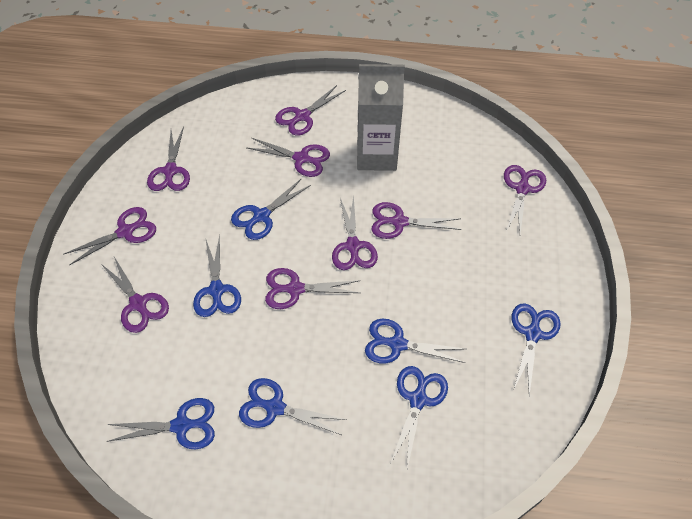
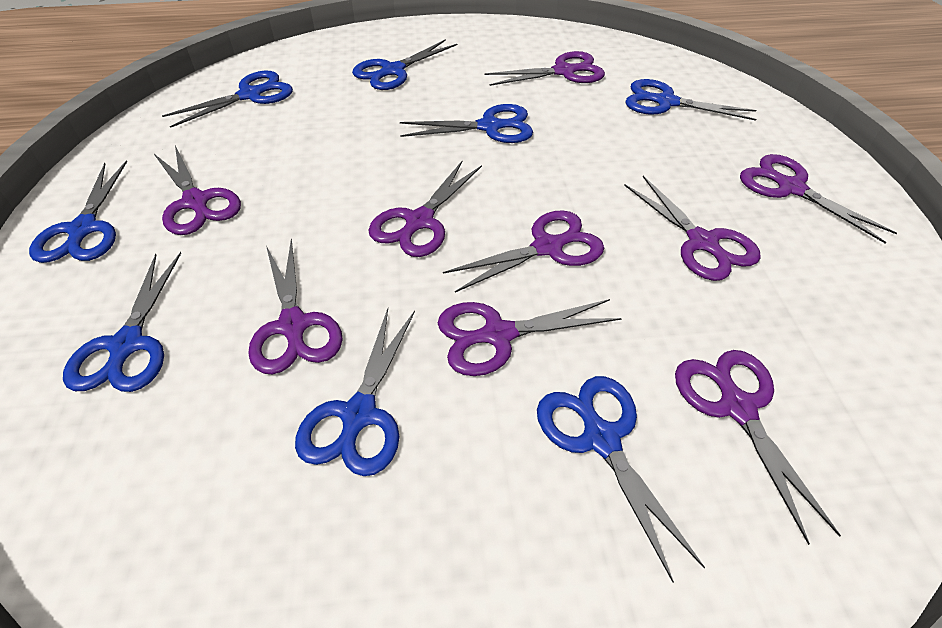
blue scissors: 7 -> 8
grey carton: 1 -> 0

